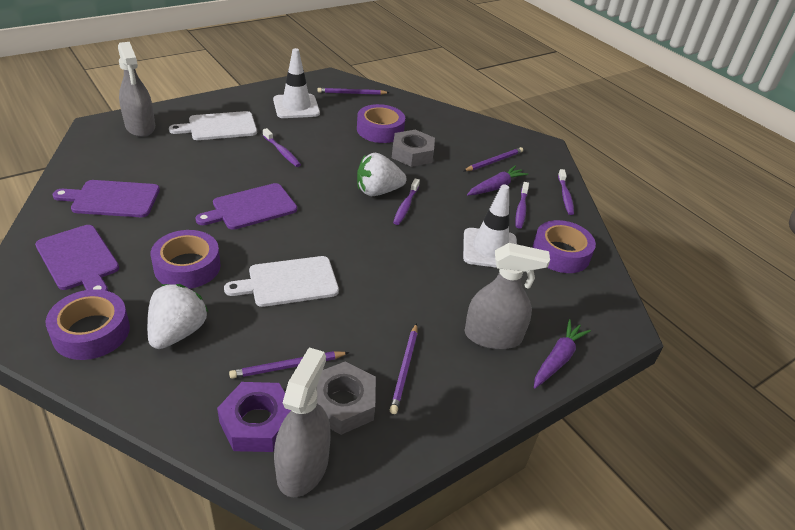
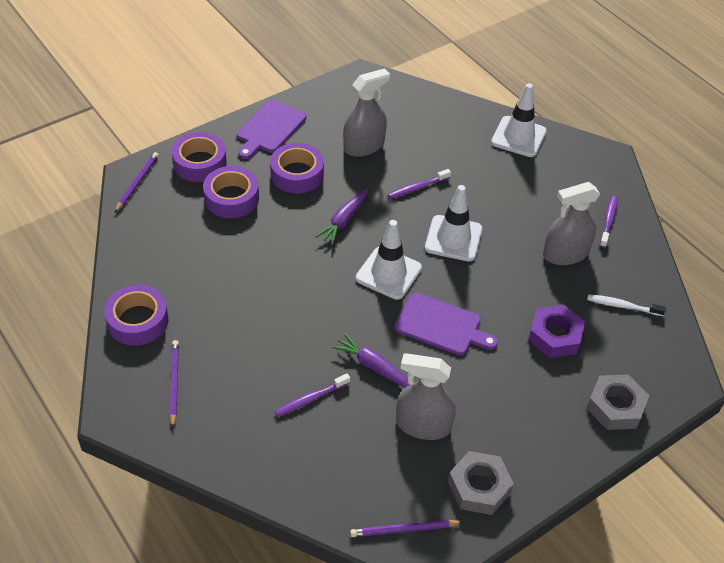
purple cutting board: 3 -> 2
purple pencil: 4 -> 3
purple toothbrush: 4 -> 3
white cutting board: 2 -> 0
white strawberry: 2 -> 0
white toothbrush: 0 -> 1
white traffic cone: 2 -> 3

